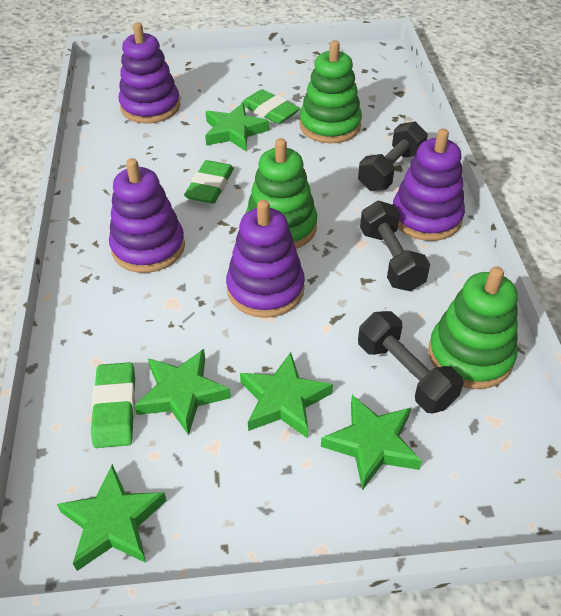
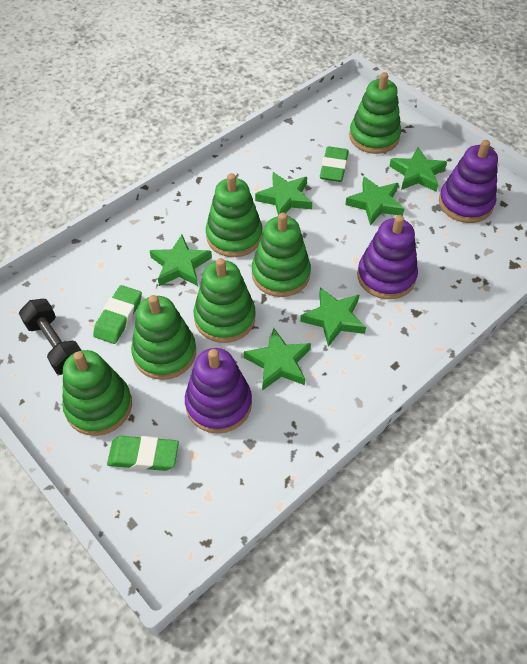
black dumbbell: 3 -> 1
green stacking toy: 3 -> 6
green star: 5 -> 6
purple stacking toy: 4 -> 3

